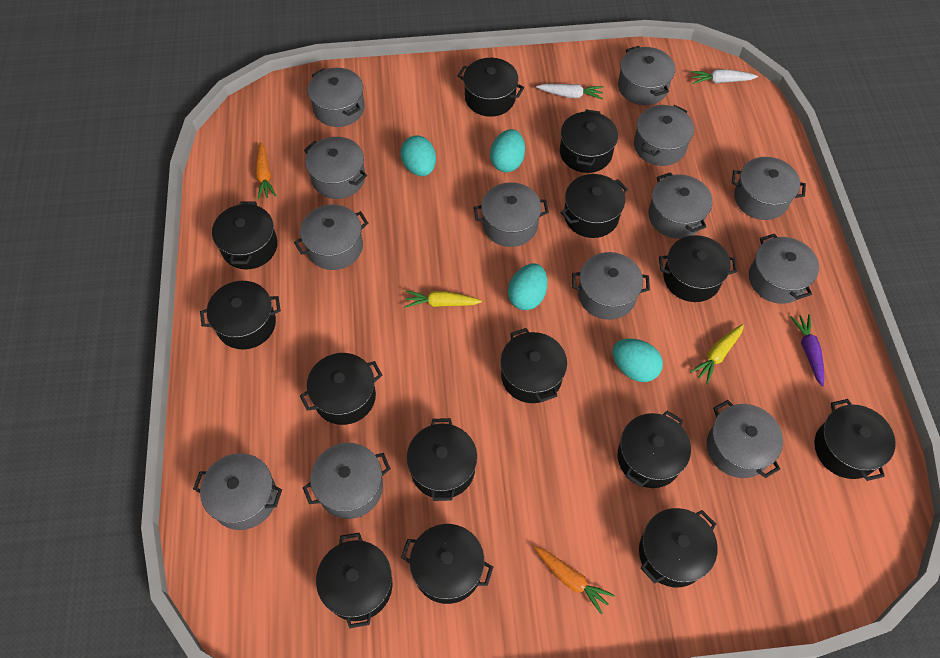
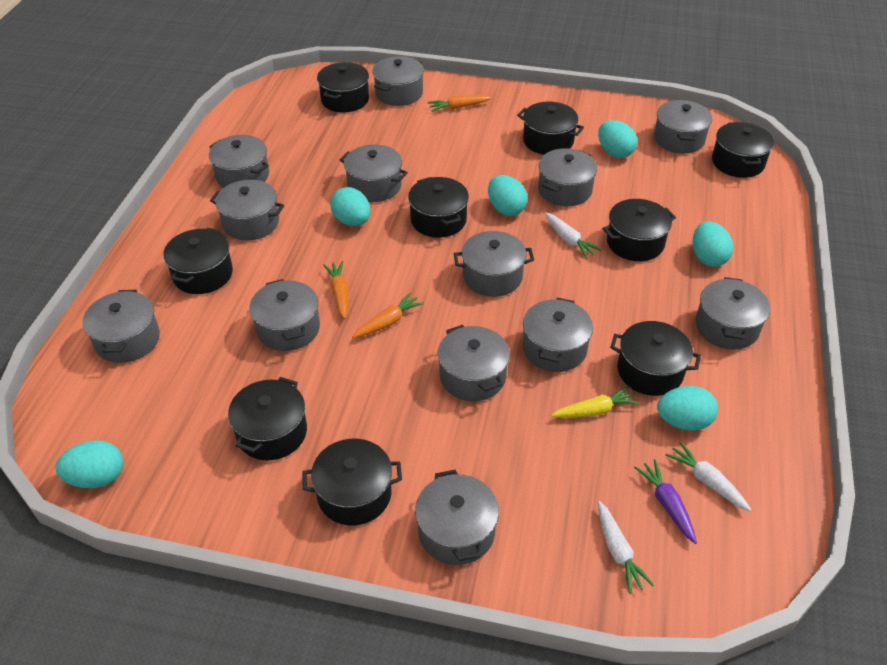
black pot: 14 -> 9
orange carrot: 2 -> 3
turquoise egg: 4 -> 6
white carrot: 2 -> 3
yellow carrot: 2 -> 1

